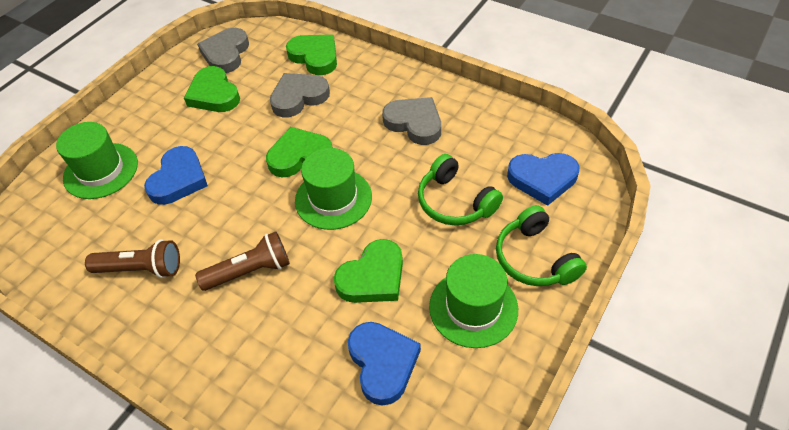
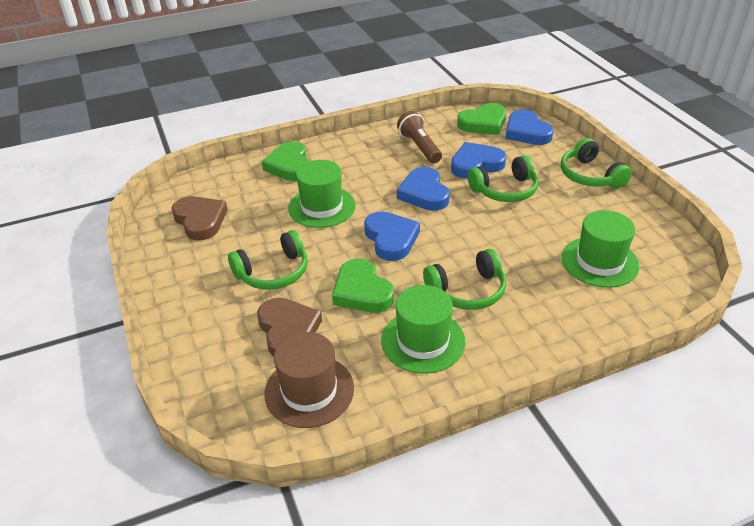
blue heart: 3 -> 4
brown flashlight: 2 -> 1
brown hat: 0 -> 1
brown heart: 0 -> 2
green headphones: 2 -> 4
green heart: 4 -> 3
grey heart: 3 -> 0

